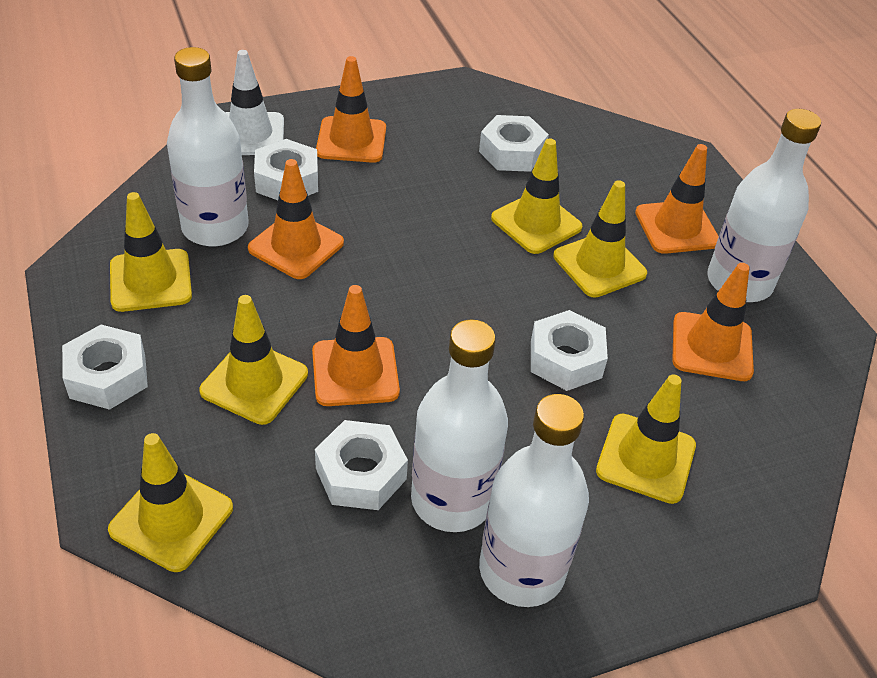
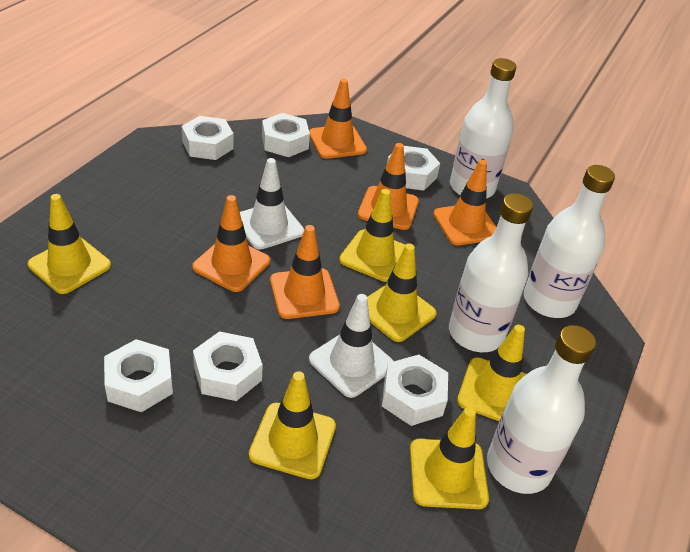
white nut: 5 -> 6
white traffic cone: 1 -> 2

